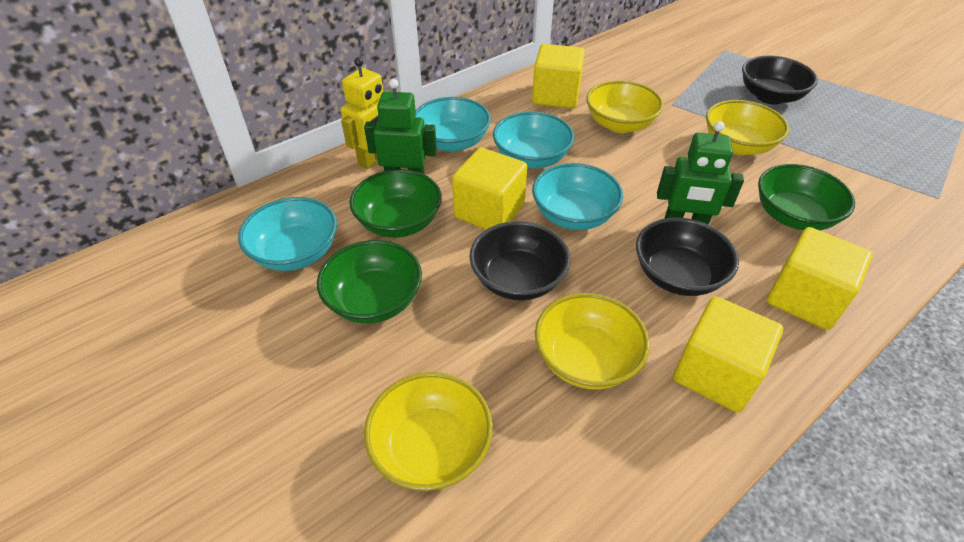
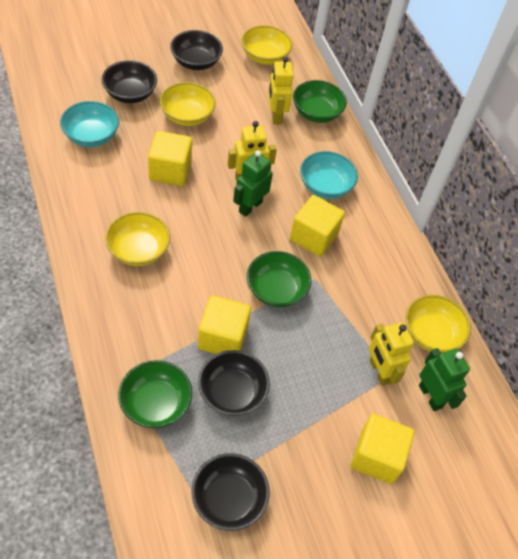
black bowl: 3 -> 4
turquoise bowl: 4 -> 2
yellow robot: 1 -> 3

